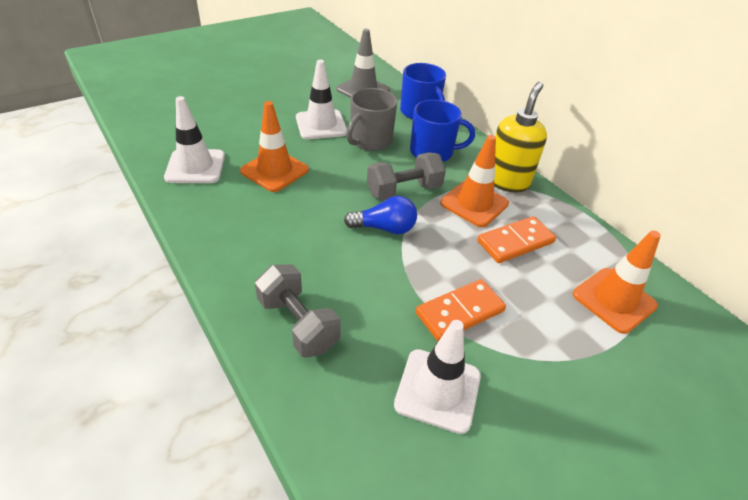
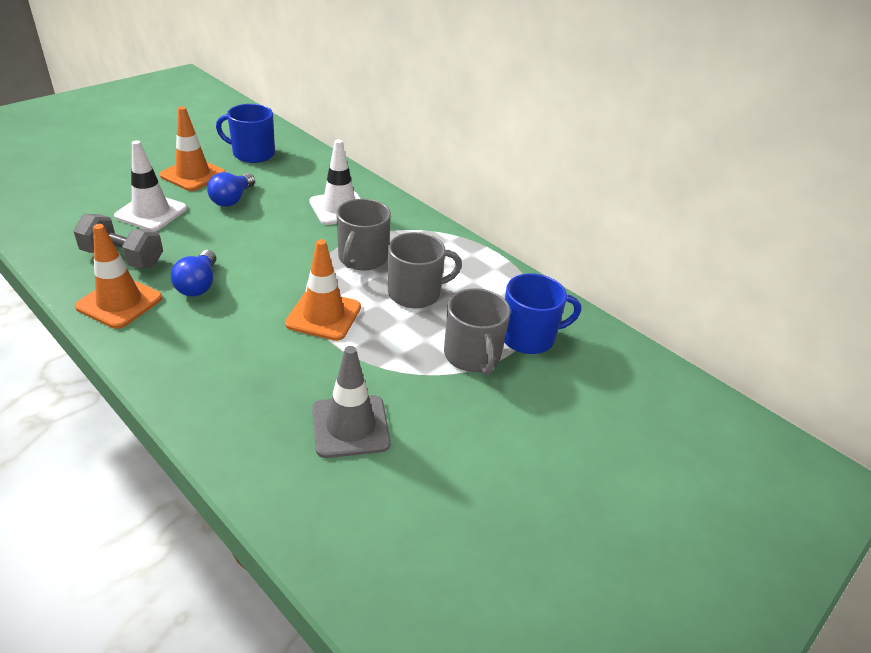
blue light bulb: 1 -> 2
grey dumbbell: 2 -> 1
grey mug: 1 -> 3
orange domino: 2 -> 0
white traffic cone: 3 -> 2
yellow soap dispenser: 1 -> 0

